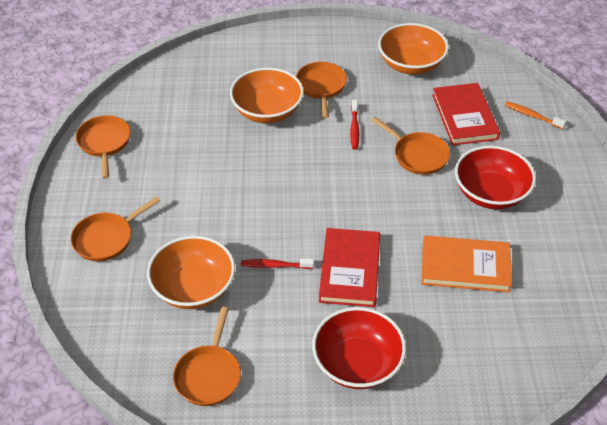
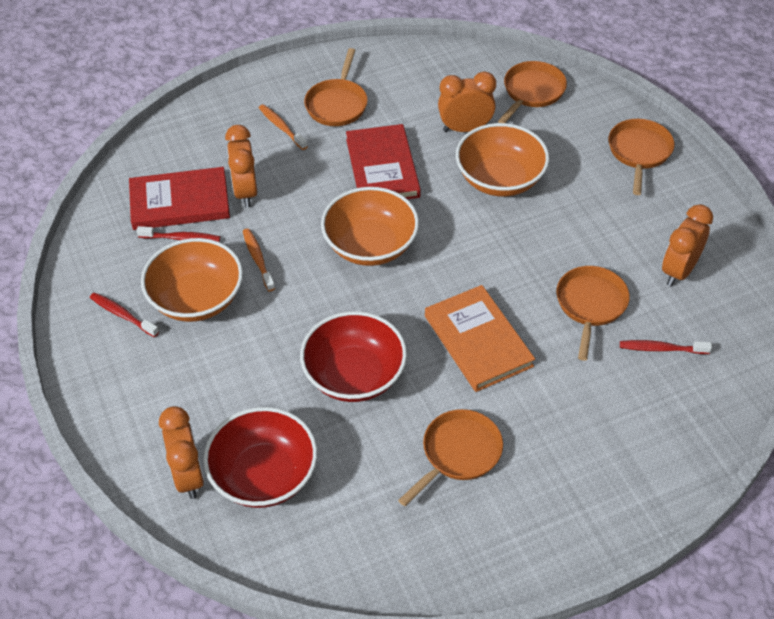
orange clock: 0 -> 4
orange toothbrush: 1 -> 2
red toothbrush: 2 -> 3

